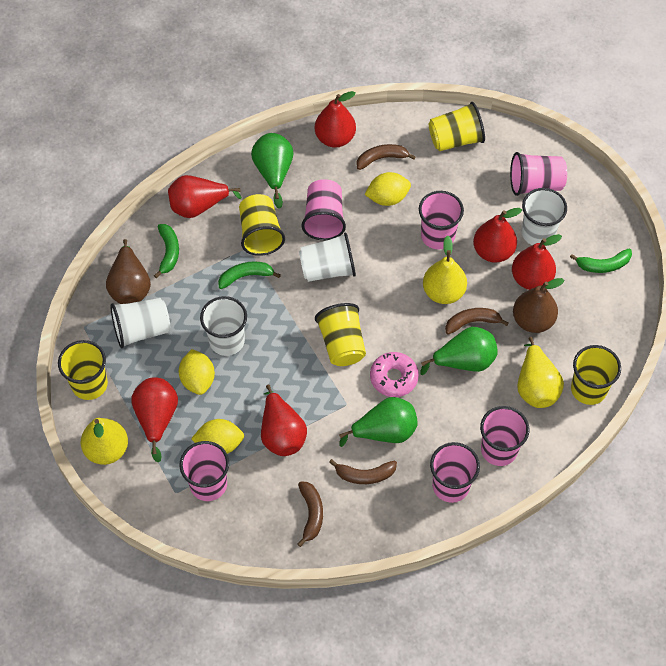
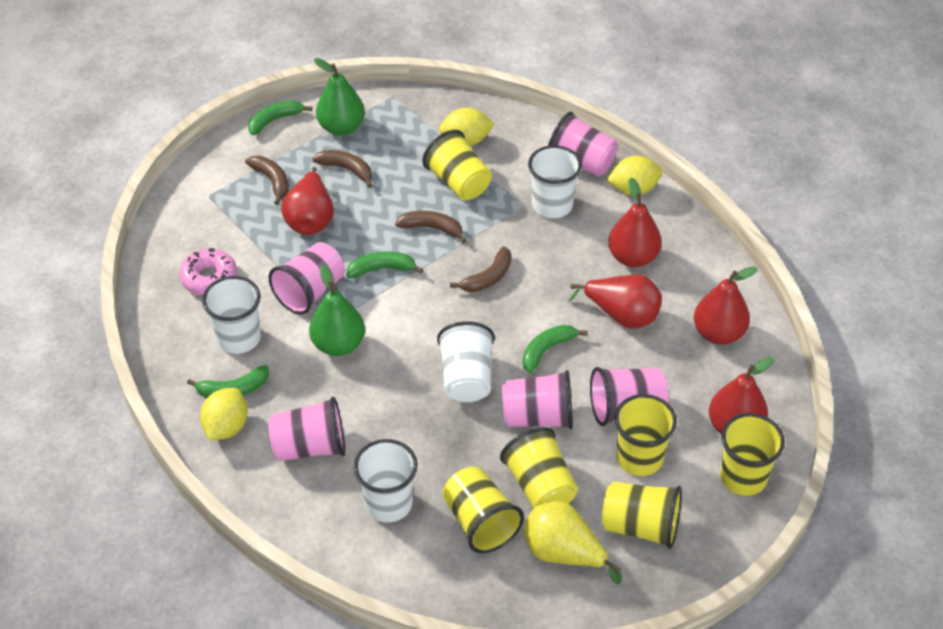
brown pear: 2 -> 0
green banana: 3 -> 4
green pear: 3 -> 2
pink cup: 6 -> 5
red pear: 6 -> 5
yellow cup: 5 -> 6
yellow pear: 3 -> 1

